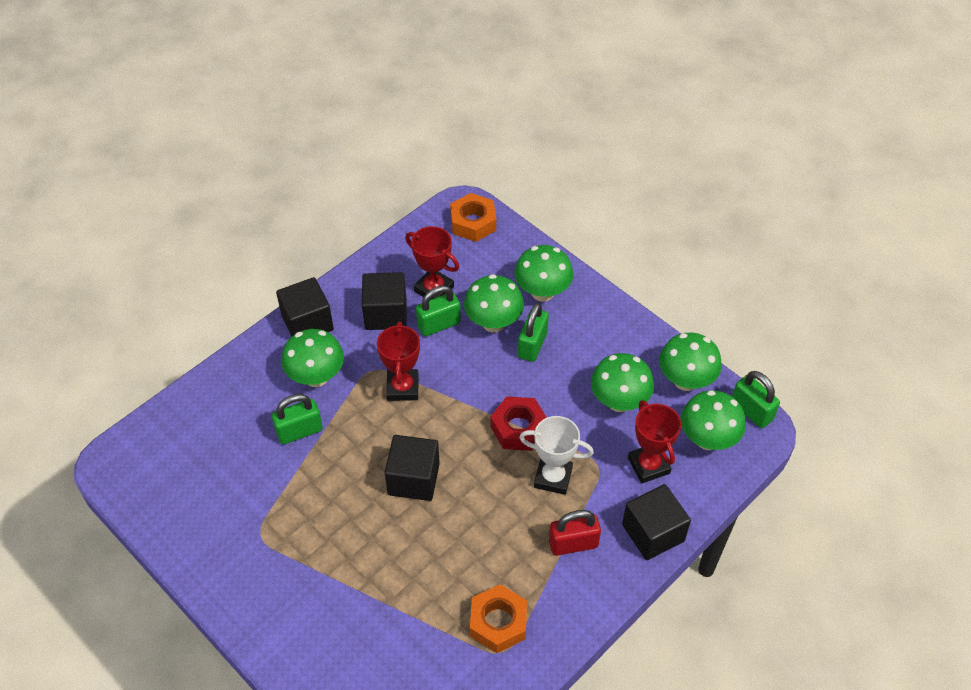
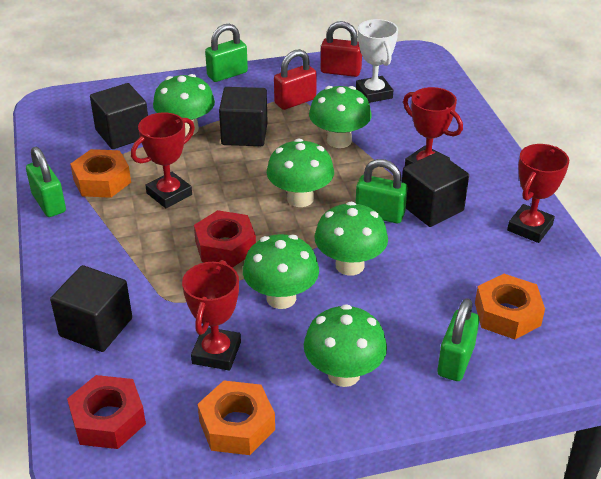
orange nut: 2 -> 3
red nut: 1 -> 2
red padlock: 1 -> 2
red trophy: 3 -> 4

